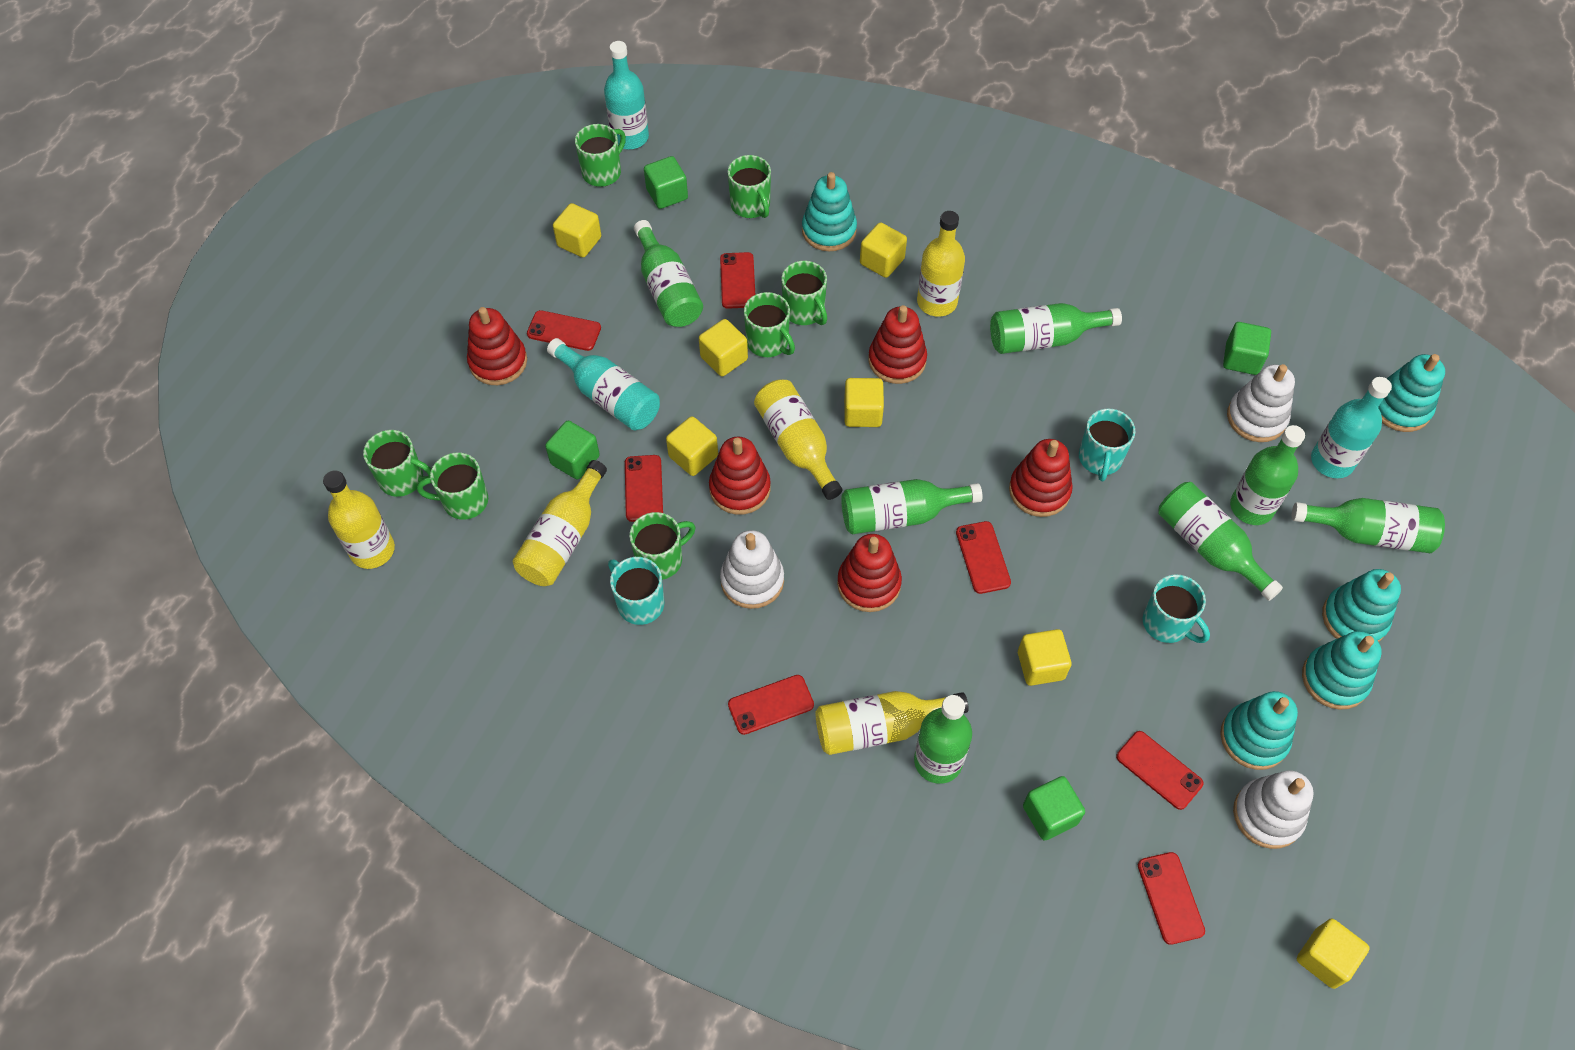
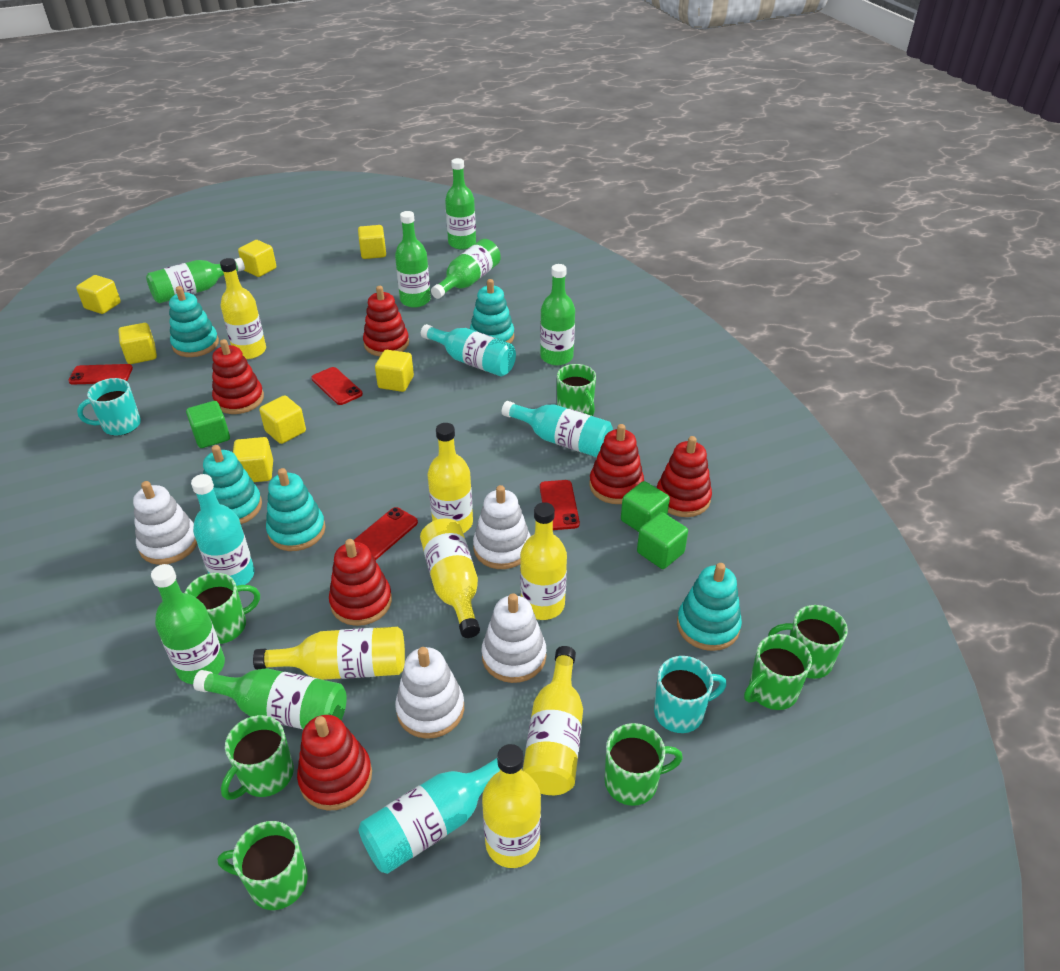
green cube: 4 -> 3
red phone: 7 -> 4
red stacking toy: 5 -> 6
turquoise bottle: 3 -> 4
turquoise mug: 3 -> 2
white stacking toy: 3 -> 4
yellow bottle: 5 -> 7

